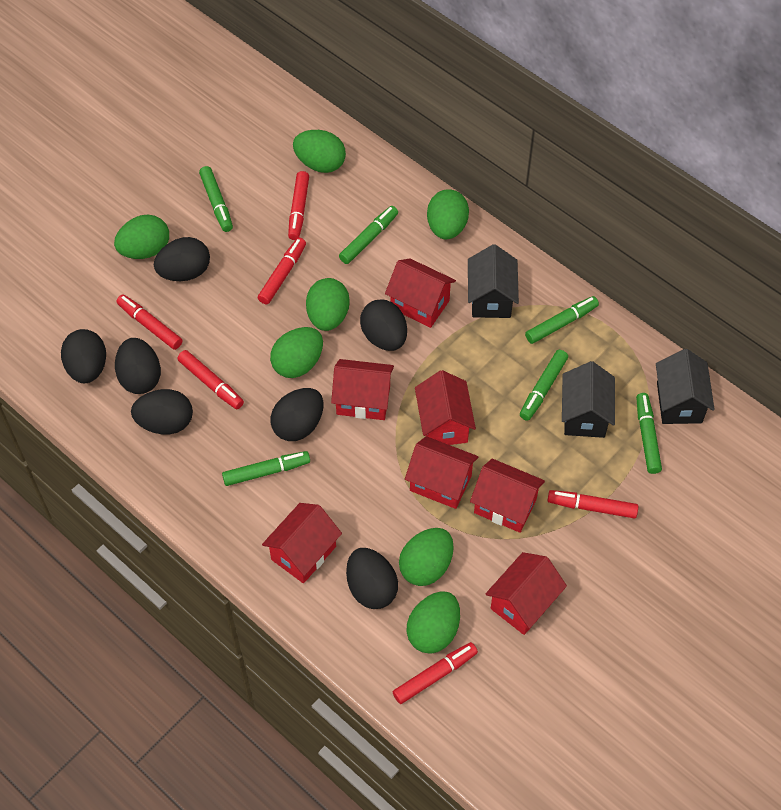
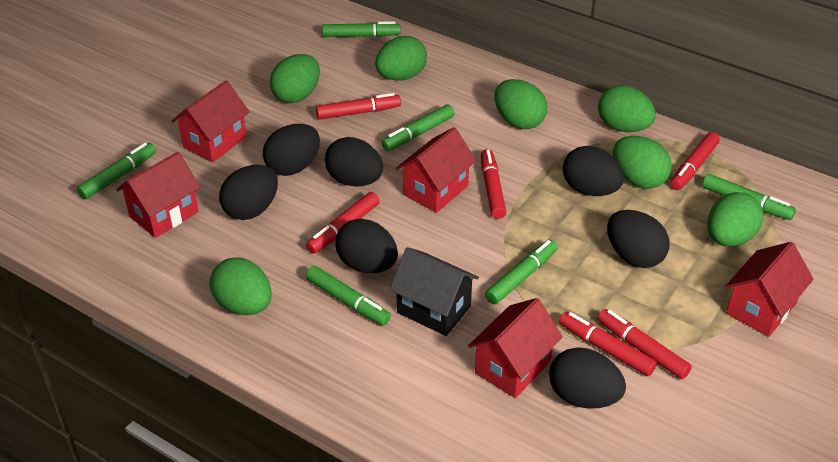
black house: 3 -> 1
red house: 7 -> 5

